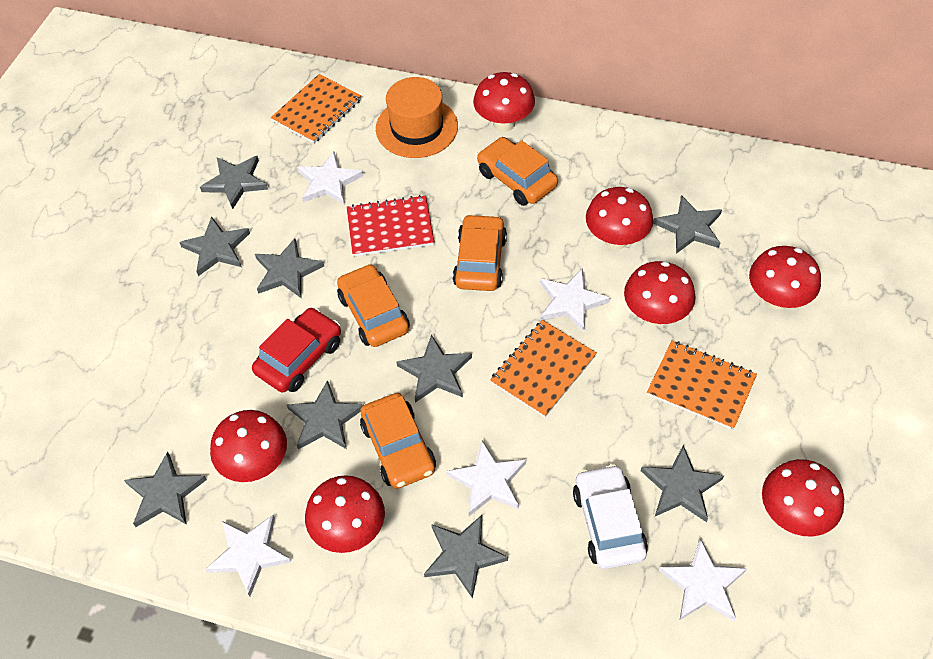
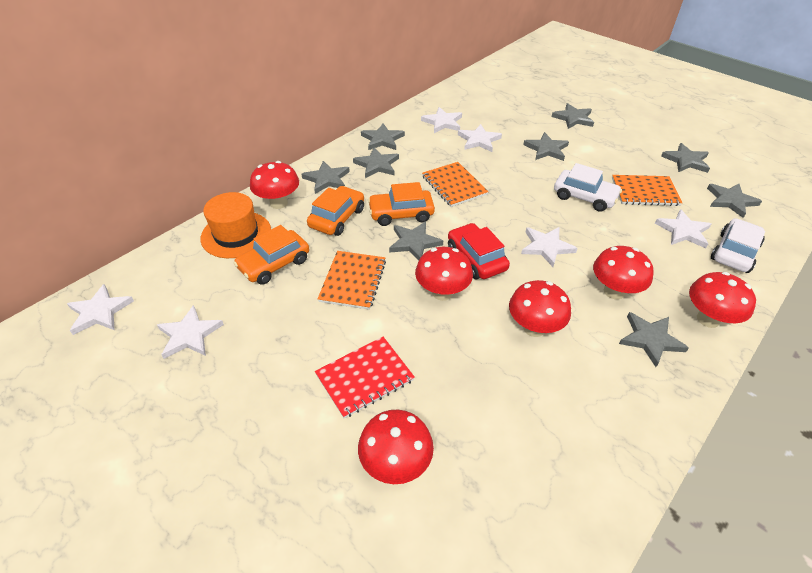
orange car: 4 -> 3
red mushroom: 7 -> 6
white car: 1 -> 2
white star: 5 -> 6

